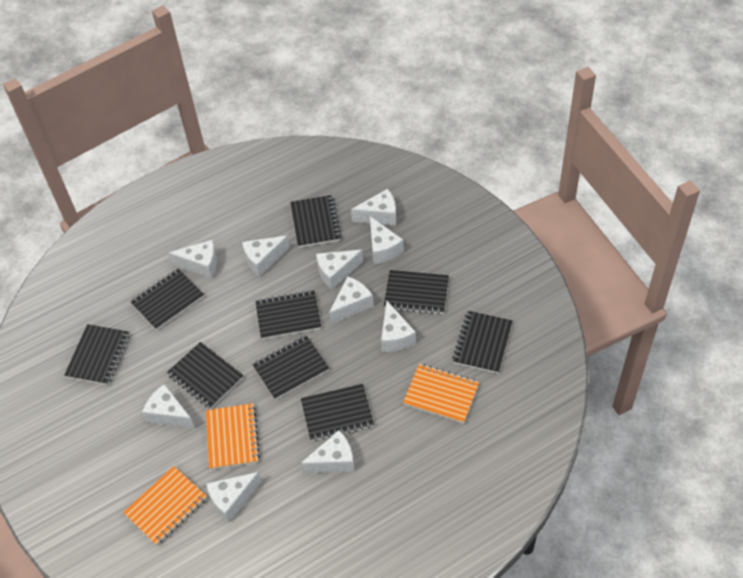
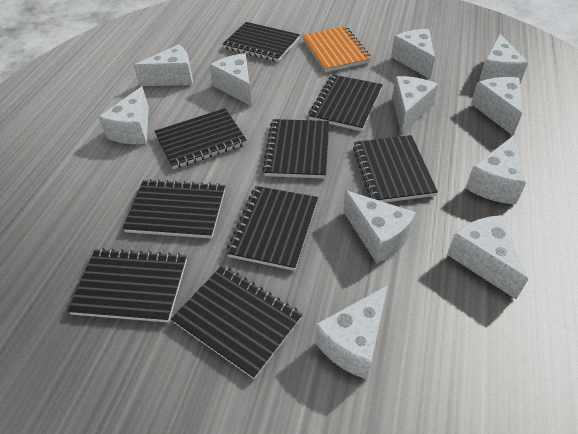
orange notebook: 3 -> 1
white cheese: 10 -> 11

